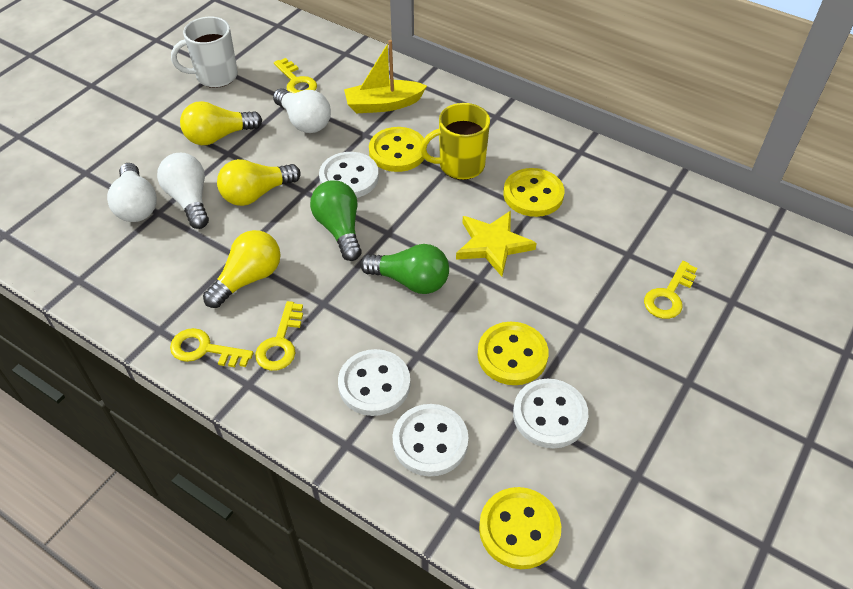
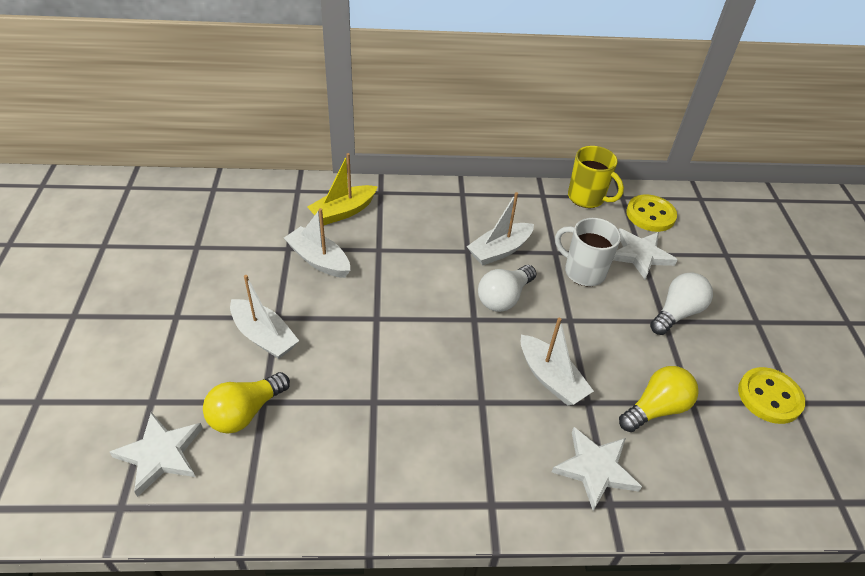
green light bulb: 2 -> 0
white boat: 0 -> 4
white button: 4 -> 0
white light bulb: 3 -> 2
white star: 0 -> 3
yellow button: 4 -> 2
yellow key: 4 -> 0
yellow light bulb: 3 -> 2
yellow star: 1 -> 0

